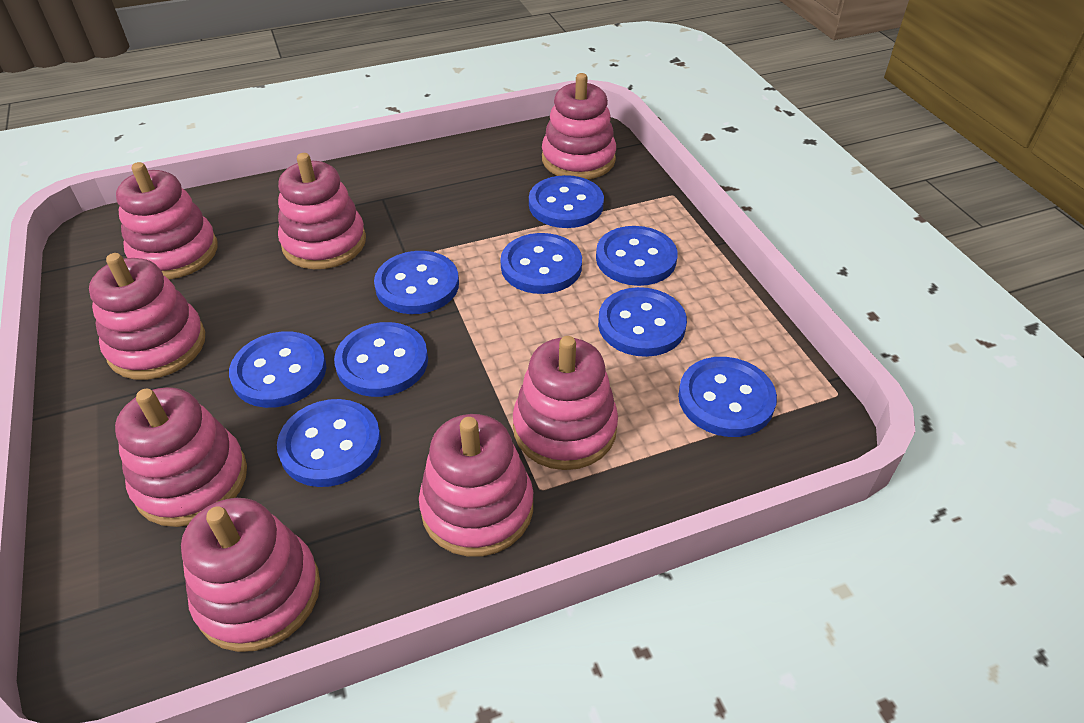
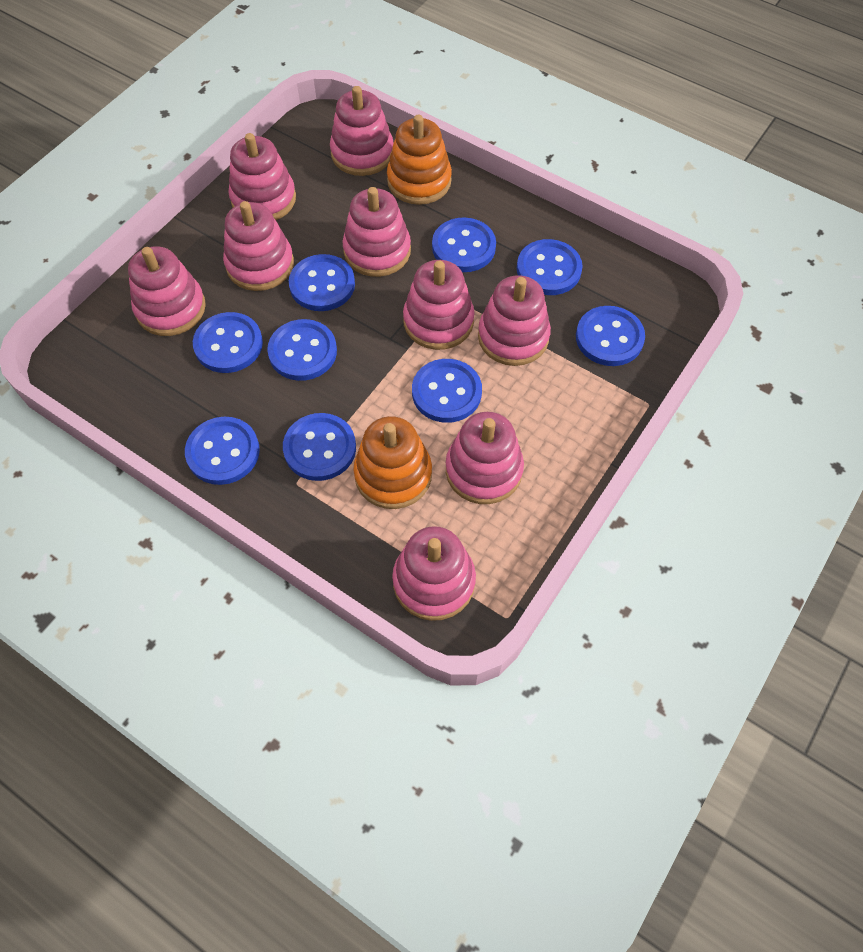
orange stacking toy: 0 -> 2
pink stacking toy: 8 -> 9

